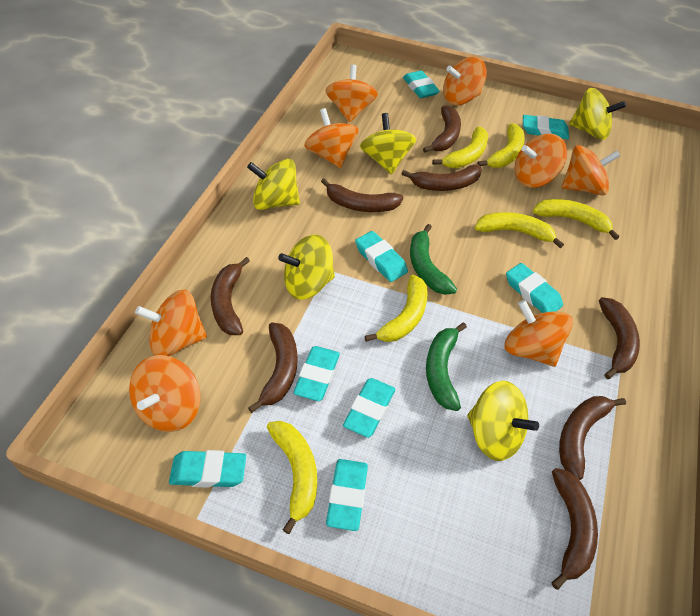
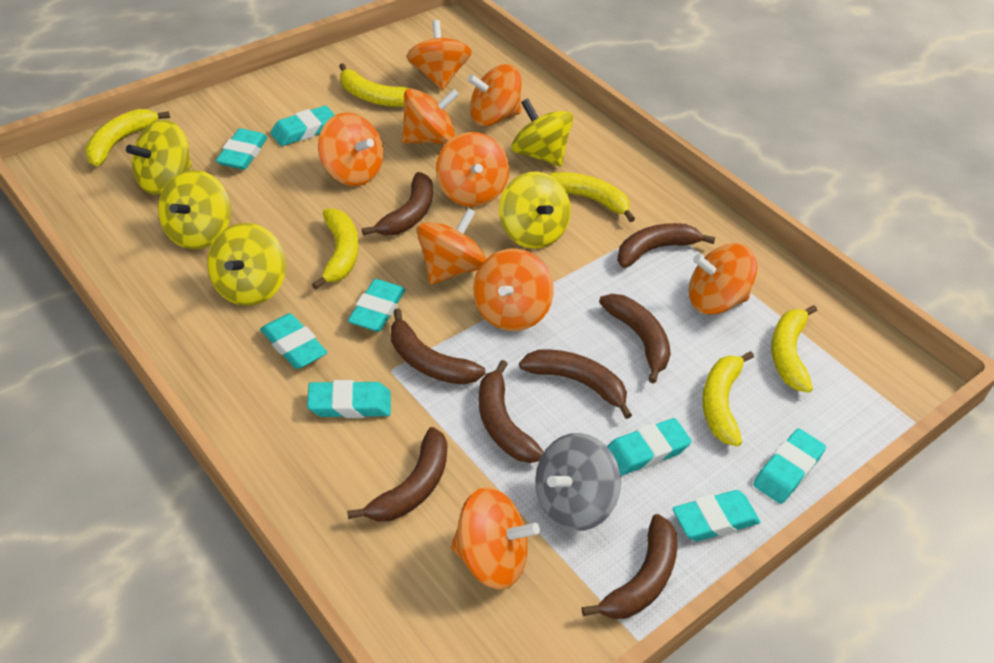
green banana: 2 -> 0
grey spinning top: 0 -> 1
orange spinning top: 8 -> 9

